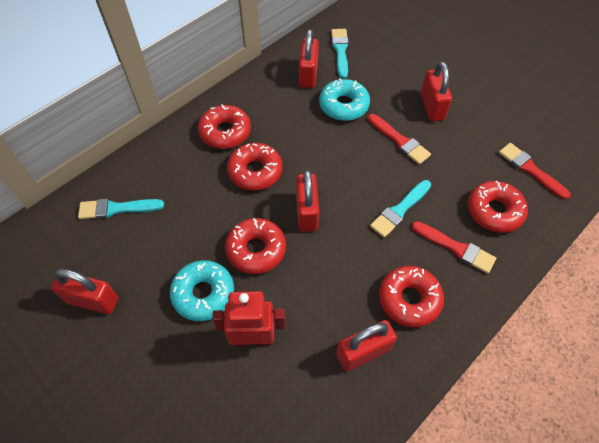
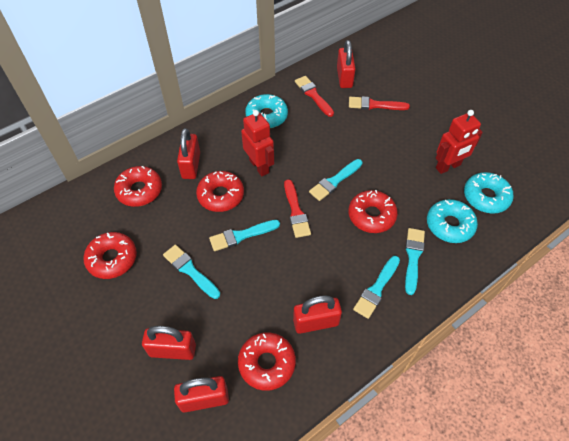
red robot: 1 -> 2
turquoise brush: 3 -> 5
turquoise donut: 2 -> 3

